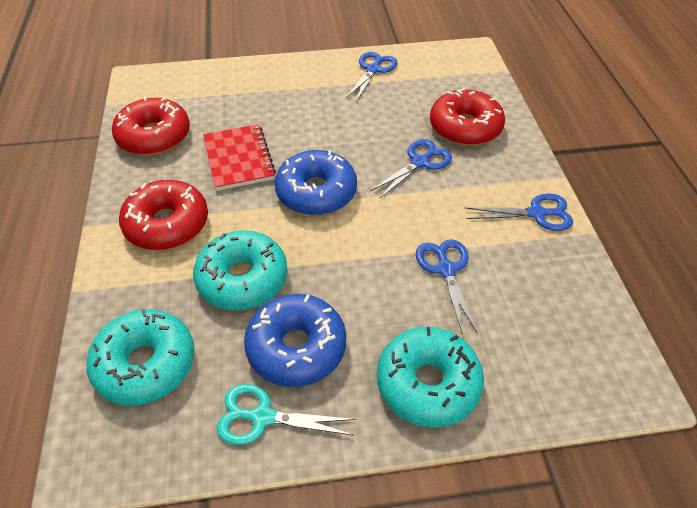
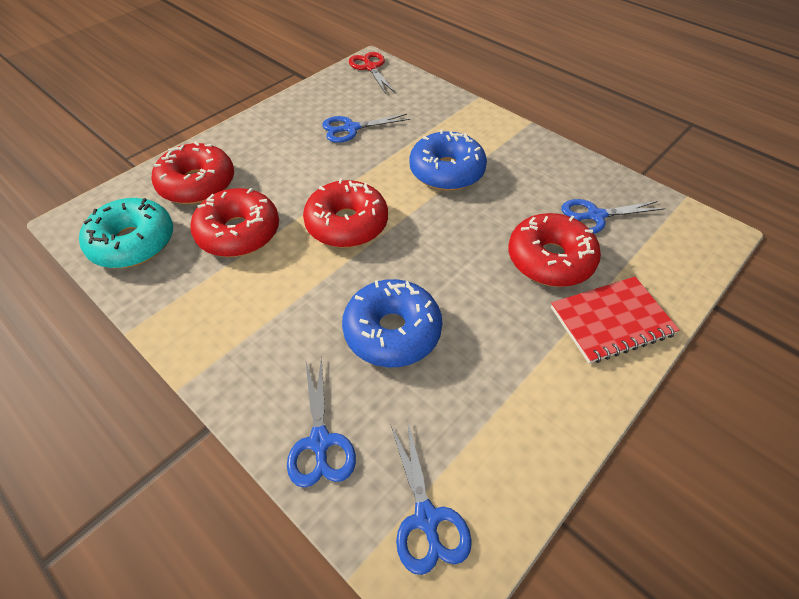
red donut: 3 -> 4
red scissors: 0 -> 1
turquoise donut: 3 -> 1
turquoise scissors: 1 -> 0

